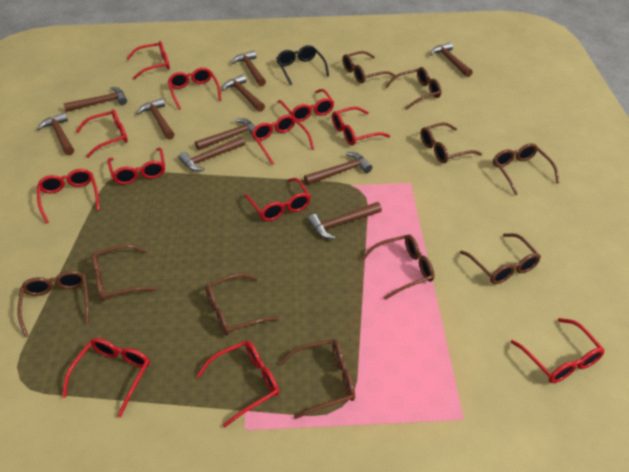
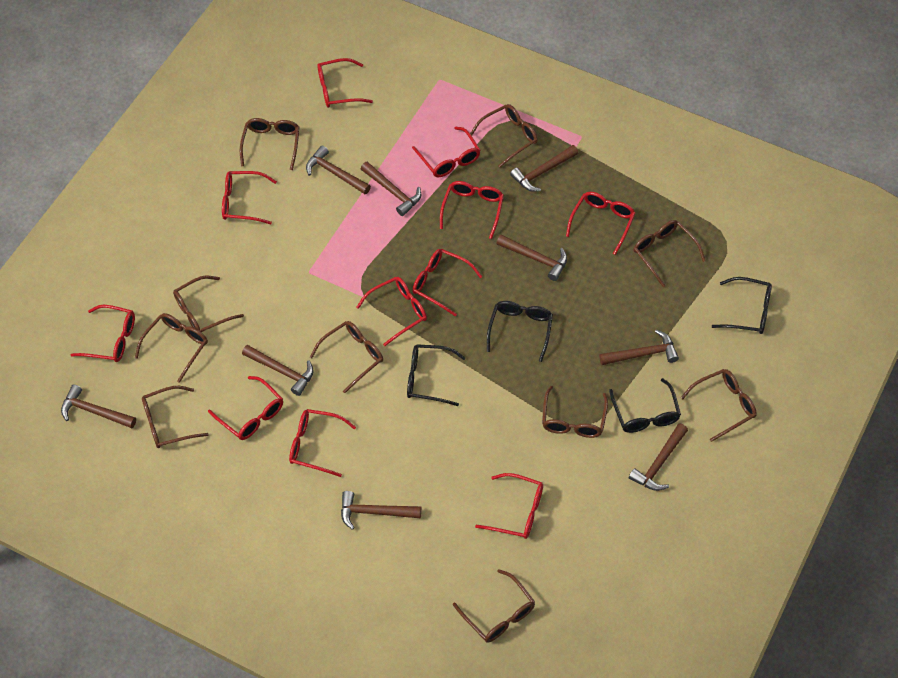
black glasses: 1 -> 4
brown hammer: 10 -> 9
red glasses: 12 -> 11

